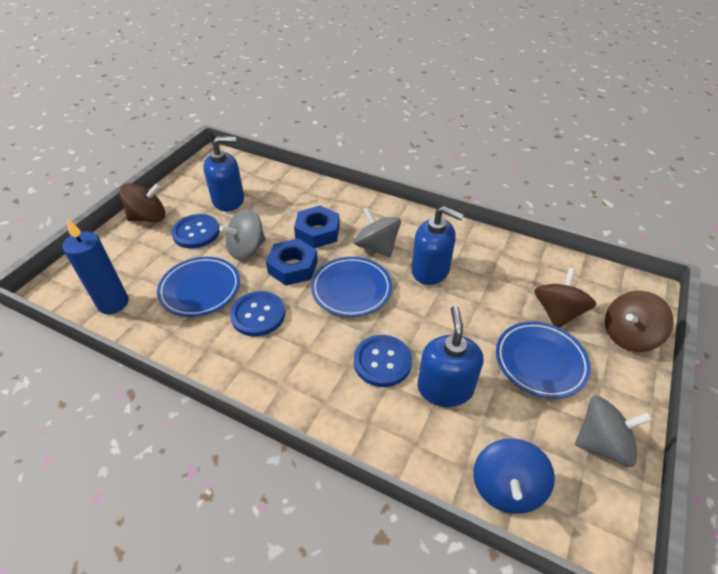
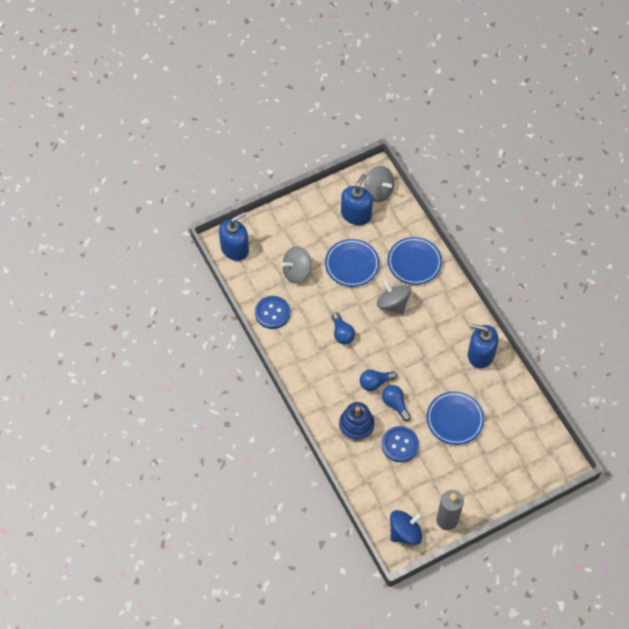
blue button: 3 -> 2
blue candle: 1 -> 0
blue light bulb: 0 -> 3
blue nut: 2 -> 0
blue stacking toy: 0 -> 1
brown spinning top: 3 -> 0
grey candle: 0 -> 1

